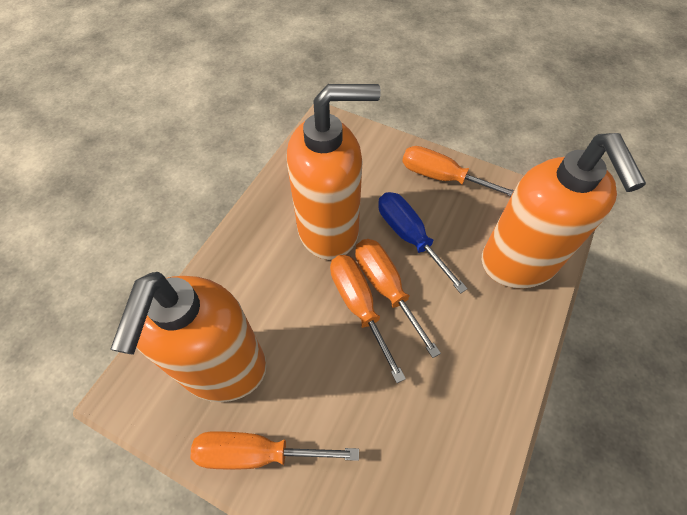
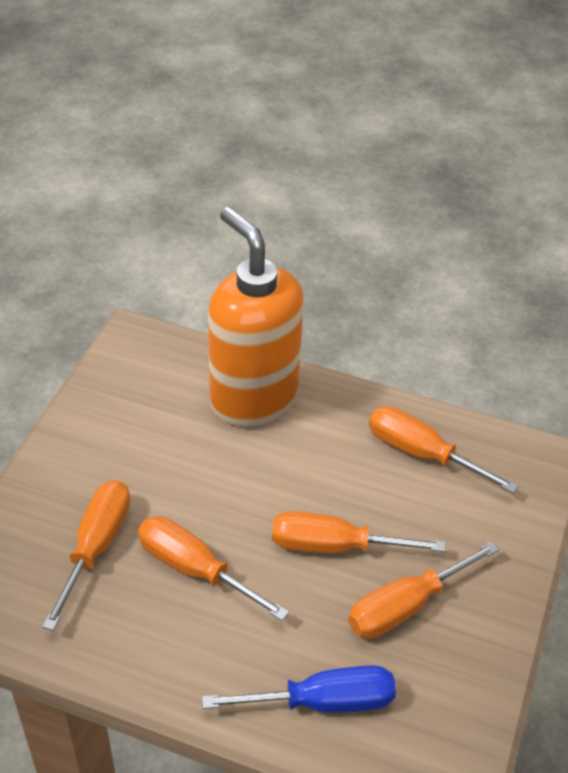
orange screwdriver: 4 -> 5
orange soap dispenser: 3 -> 1

